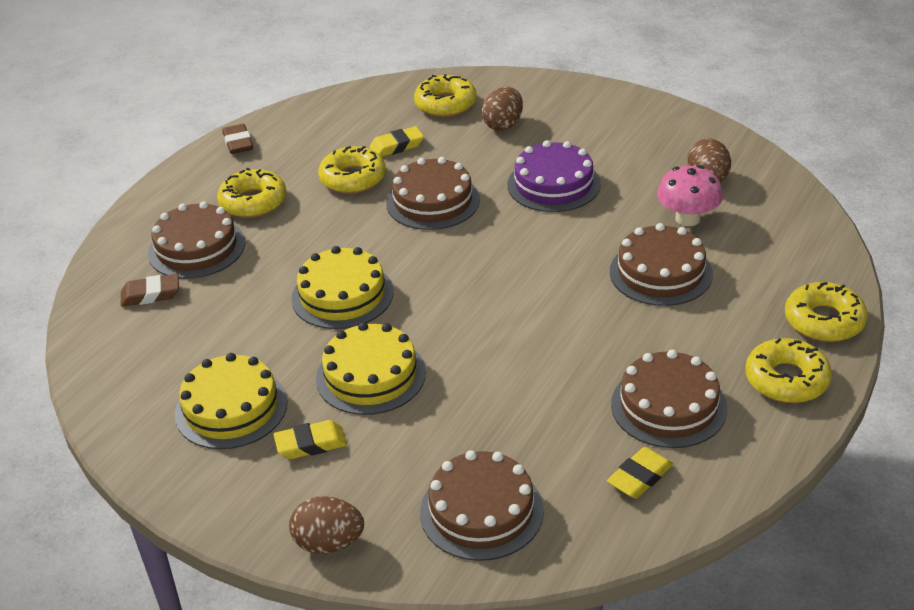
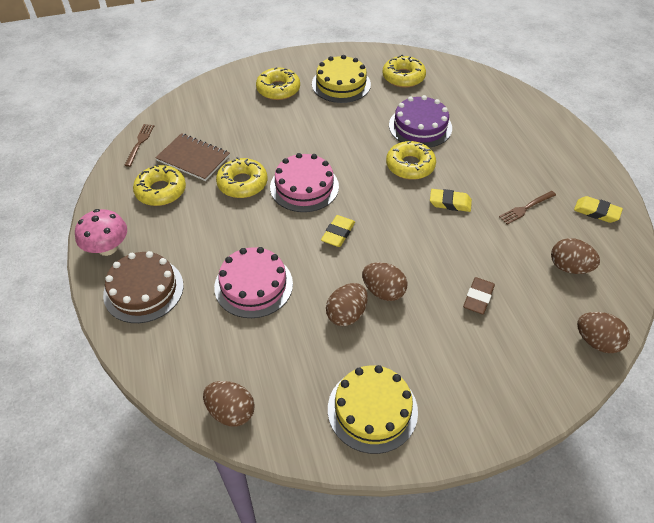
brown cake: 5 -> 1
brown egg: 3 -> 5
brown eraser: 2 -> 1
brown fork: 0 -> 2
brown notebook: 0 -> 1
pink cake: 0 -> 2
yellow cake: 3 -> 2

